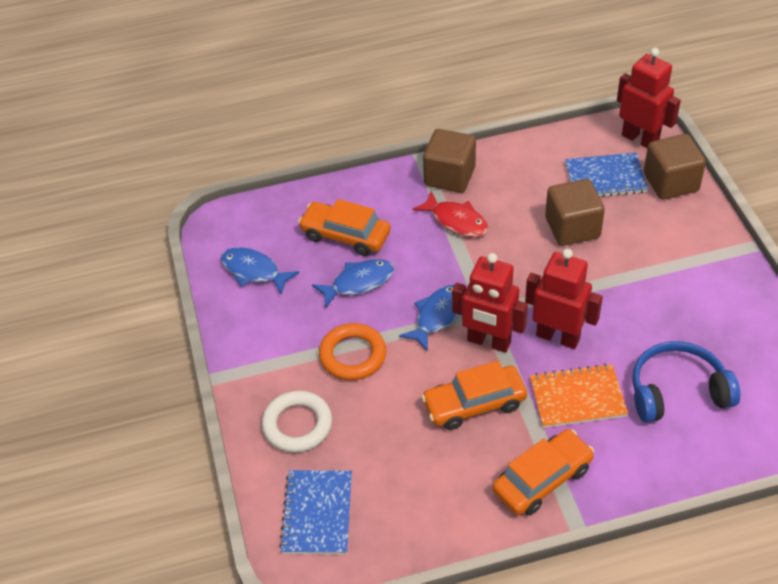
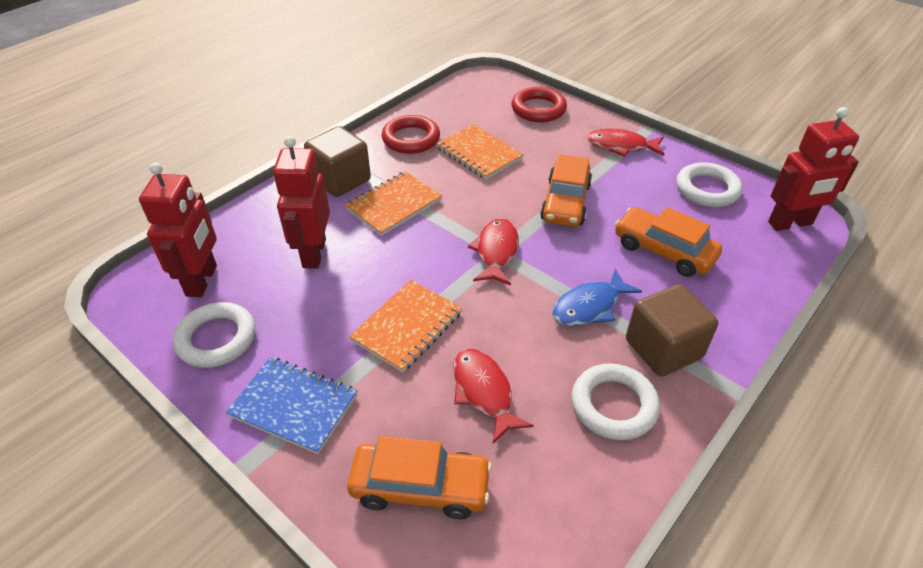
blue fish: 3 -> 1
blue headphones: 1 -> 0
blue notebook: 2 -> 1
brown cube: 3 -> 2
orange notebook: 1 -> 3
orange ring: 1 -> 0
red fish: 1 -> 3
red ring: 0 -> 2
white ring: 1 -> 3

